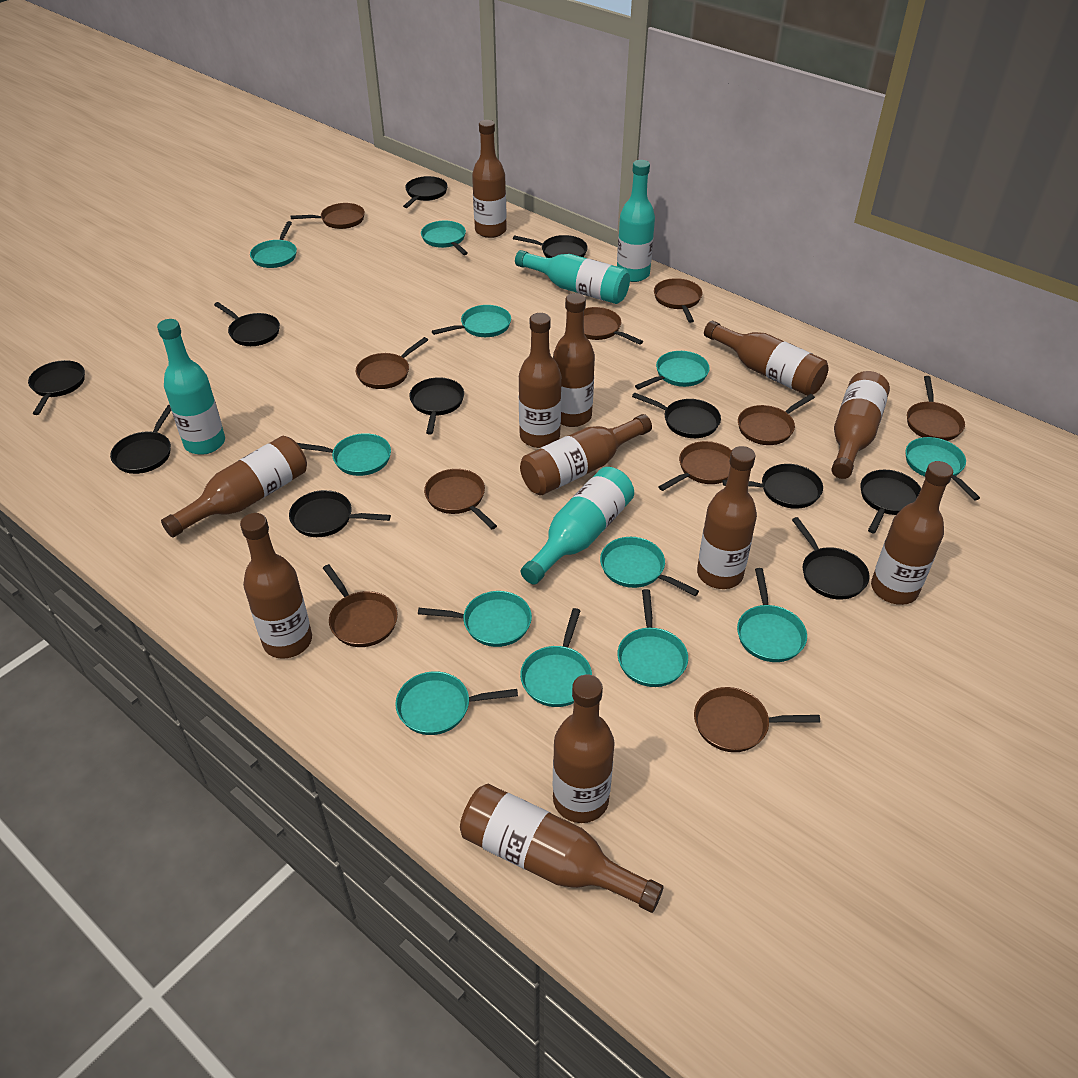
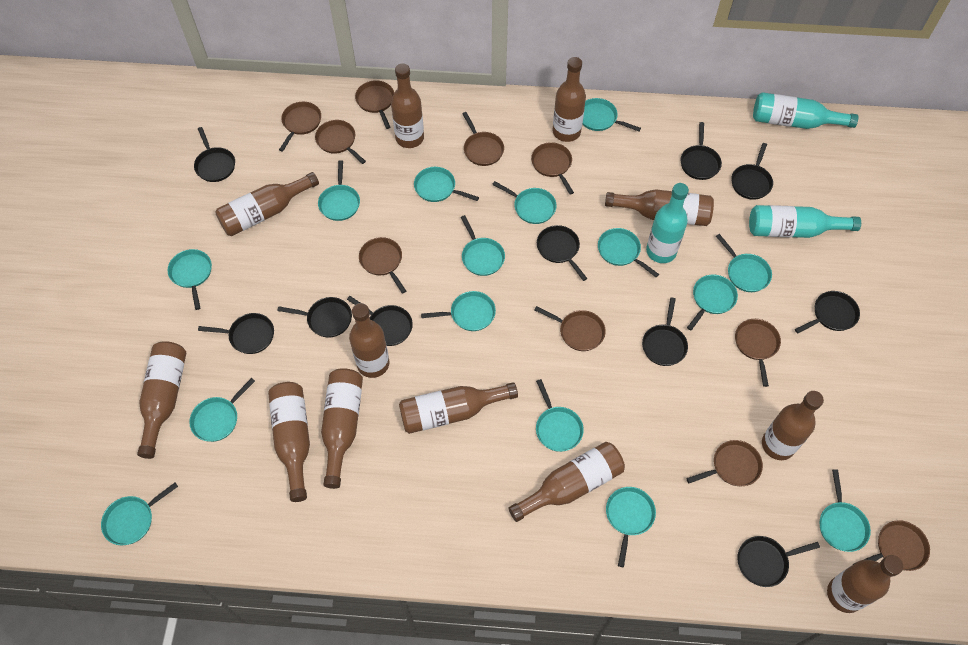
black pan: 11 -> 10
turquoise bottle: 4 -> 3
turquoise pan: 12 -> 15

